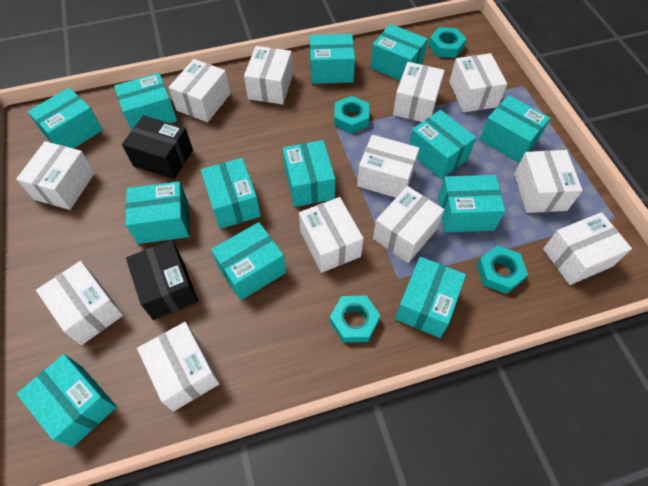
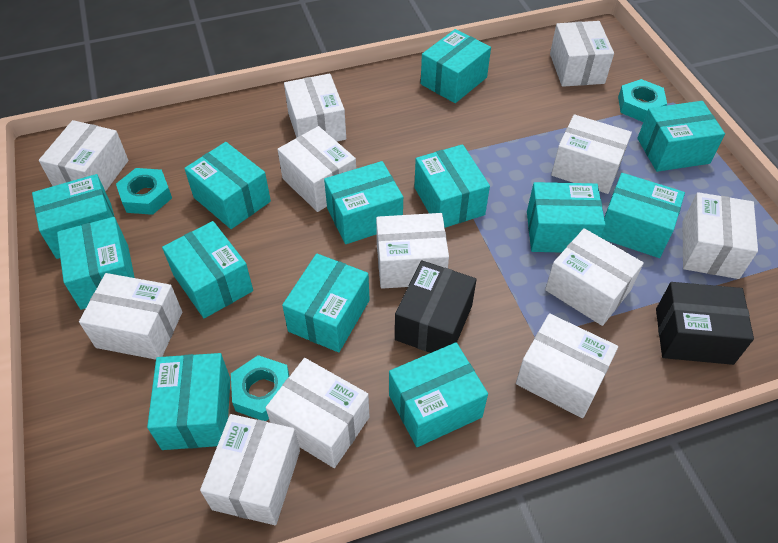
turquoise nut: 4 -> 3

